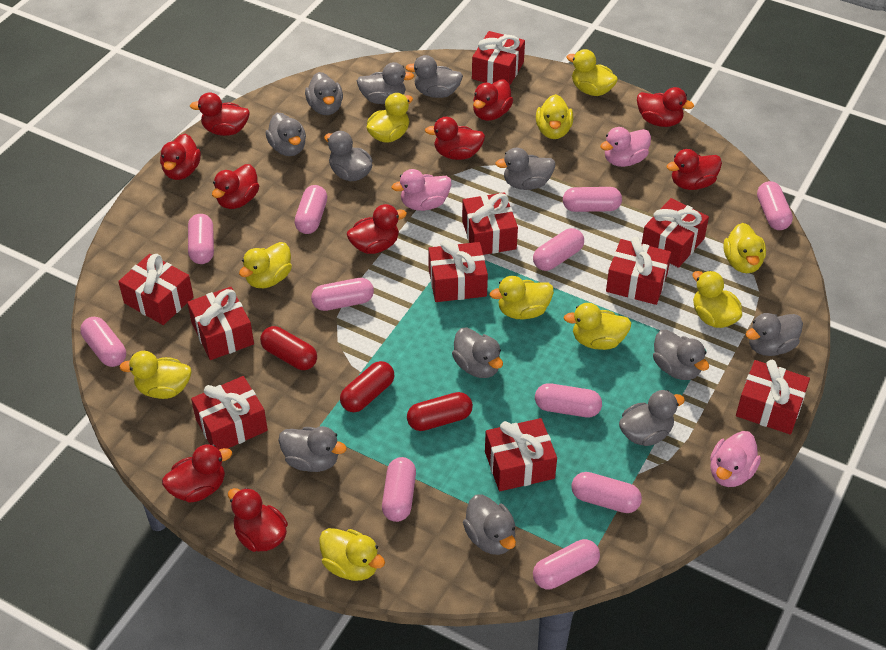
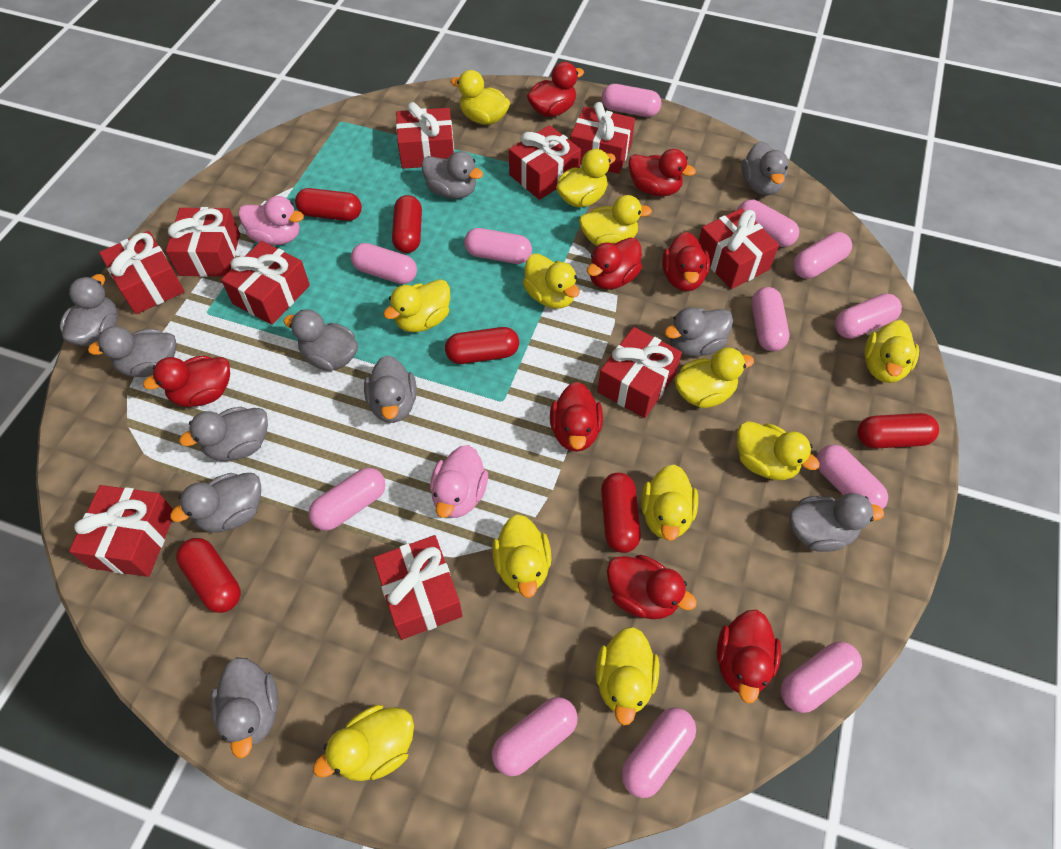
grey duck: 12 -> 11
pink capsule: 11 -> 12
pink duck: 3 -> 2
red capsule: 3 -> 6
red duck: 10 -> 8
yellow duck: 10 -> 12

